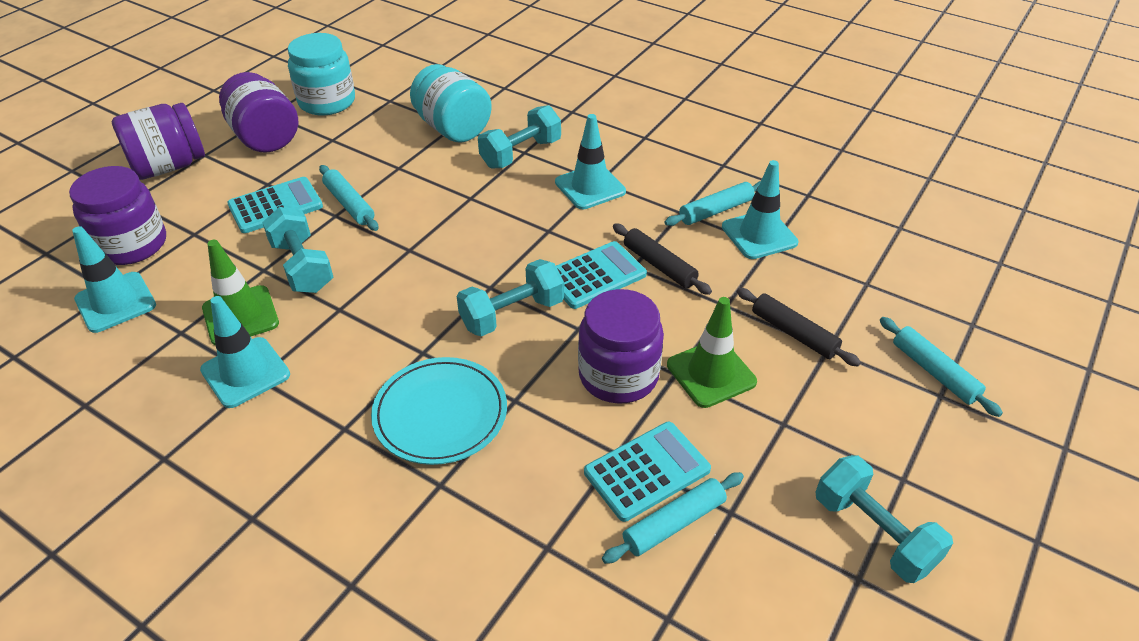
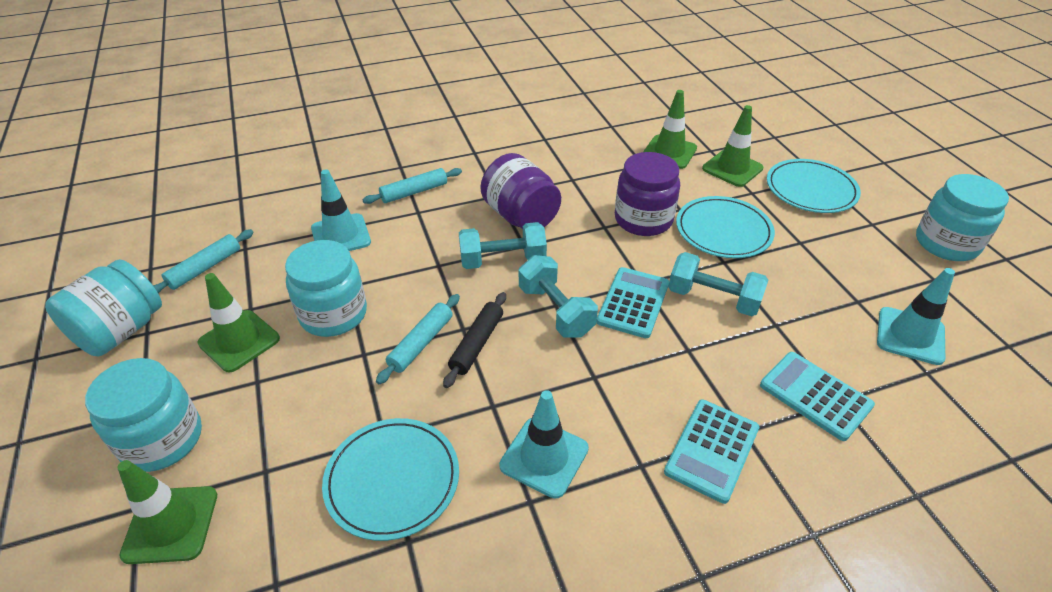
black rolling pin: 2 -> 1
green traffic cone: 2 -> 4
purple jar: 4 -> 2
turquoise dumbbell: 4 -> 3
turquoise jar: 2 -> 4
turquoise plate: 1 -> 3
turquoise rolling pin: 4 -> 3
turquoise traffic cone: 4 -> 3

